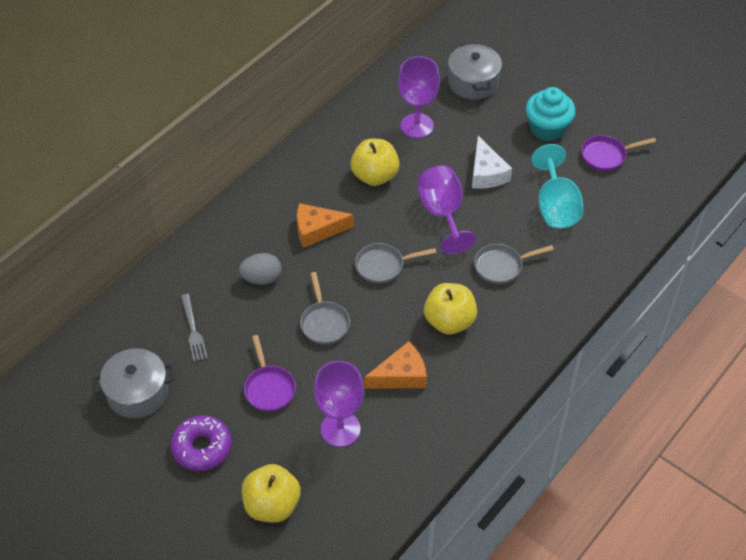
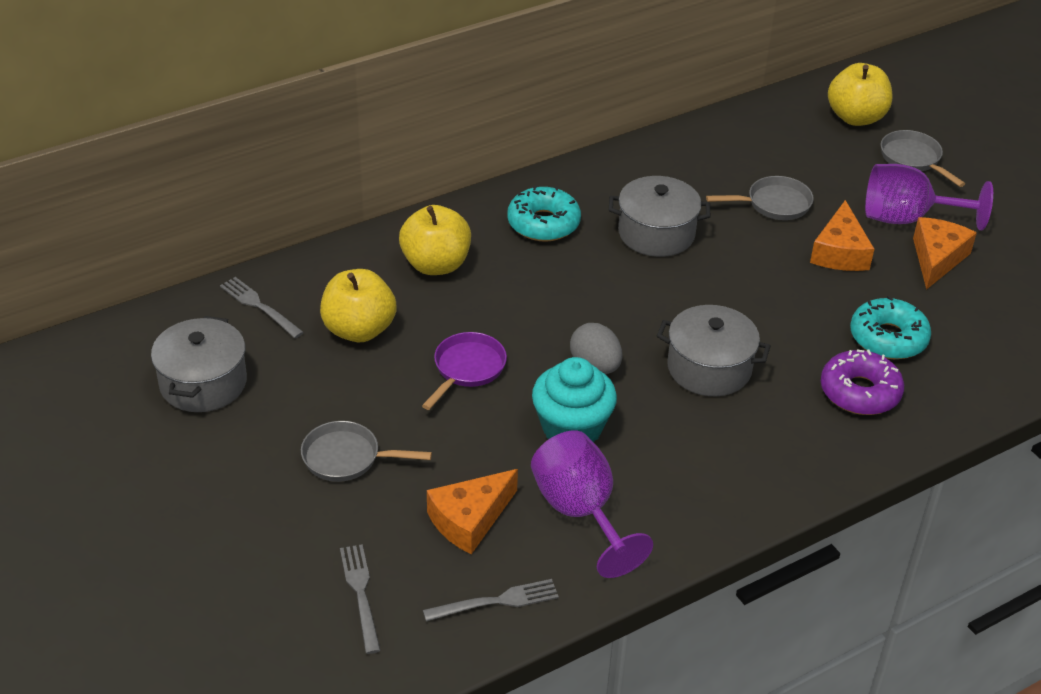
grey fork: 1 -> 3
grey pot: 2 -> 3
orange cheese: 2 -> 3
purple goblet: 3 -> 2
purple pan: 2 -> 1
turquoise donut: 0 -> 2
turquoise goblet: 1 -> 0
white cheese: 1 -> 0

